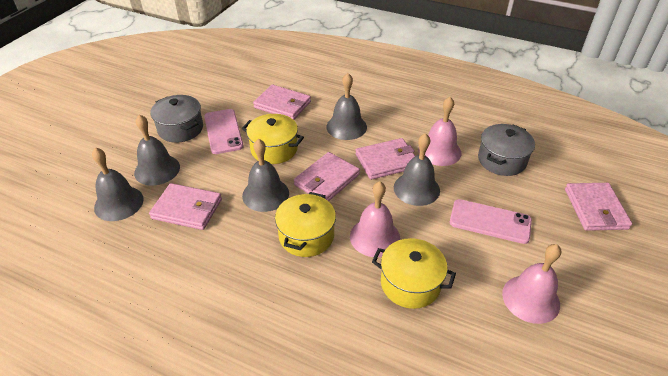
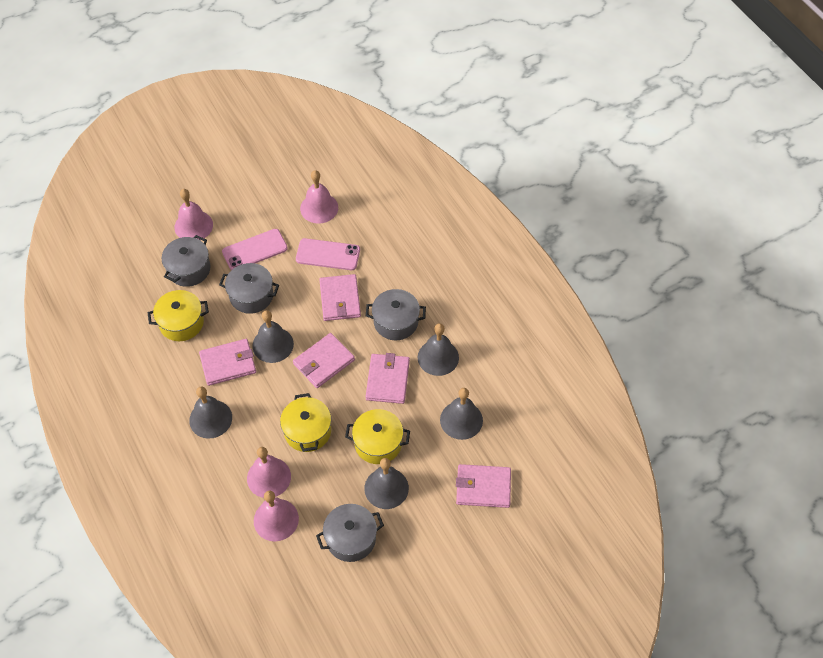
grey pot: 2 -> 4
pink bell: 3 -> 4

